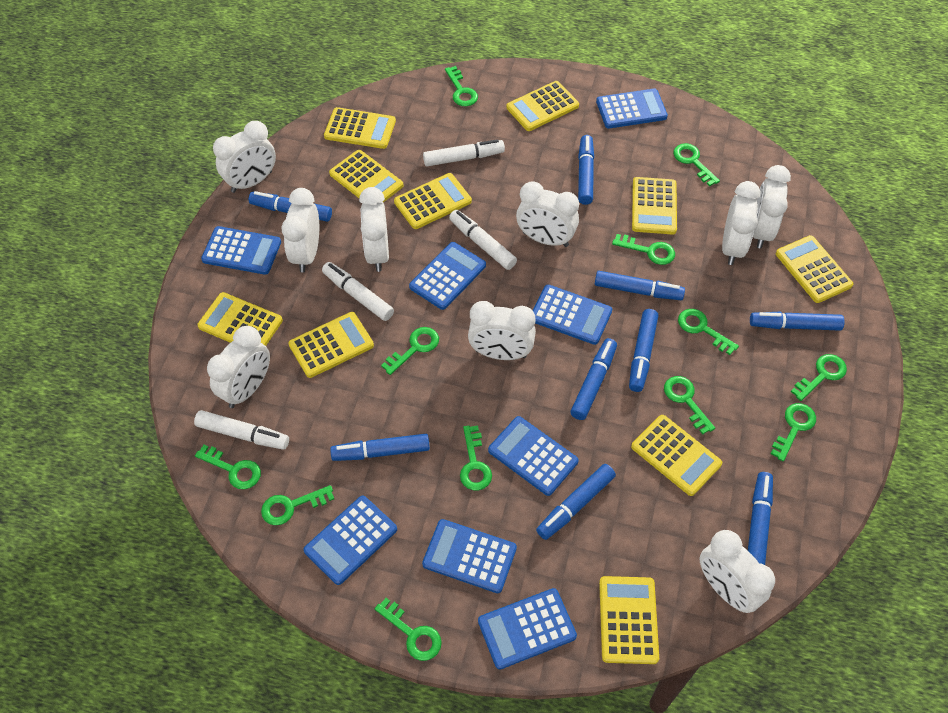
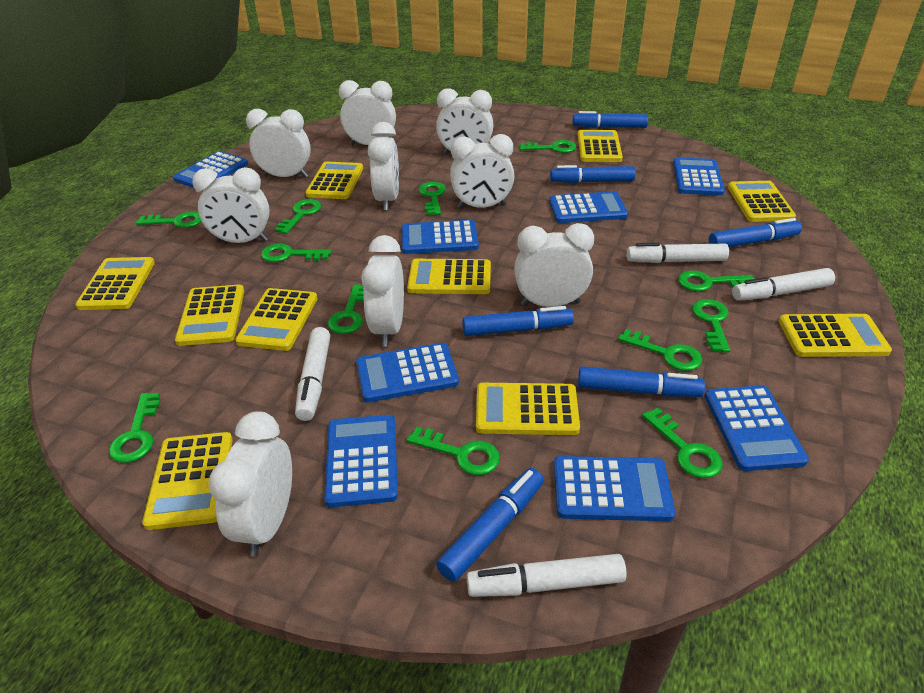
blue marker: 9 -> 6

